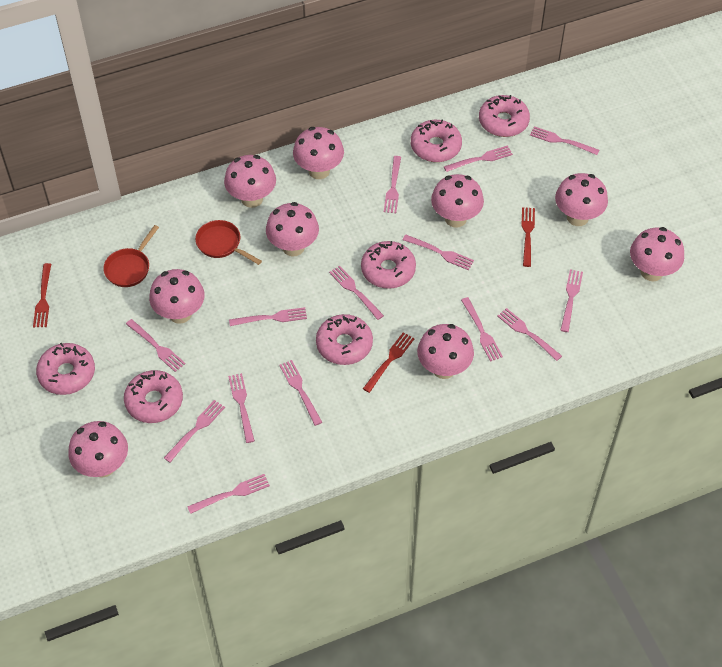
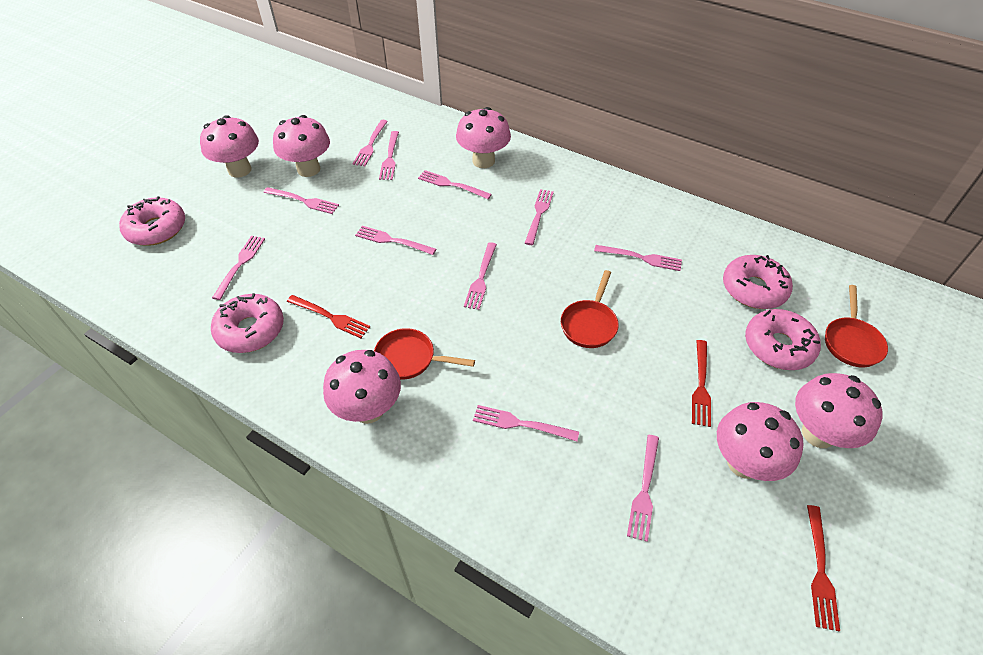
pink donut: 6 -> 4
pink fork: 14 -> 11
pink mushroom: 9 -> 6
red pan: 2 -> 3

